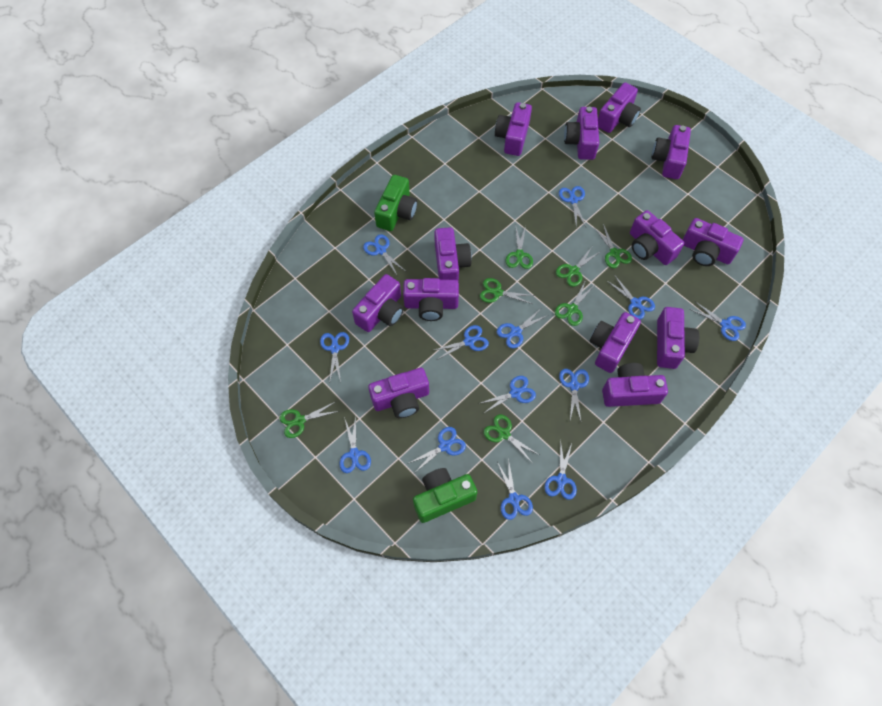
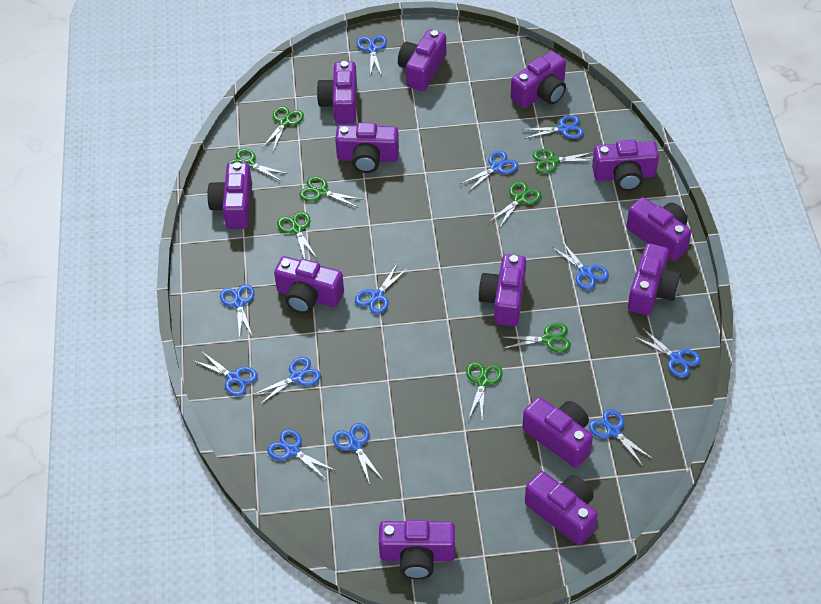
blue scissors: 13 -> 12
green camera: 2 -> 0
green scissors: 7 -> 8

